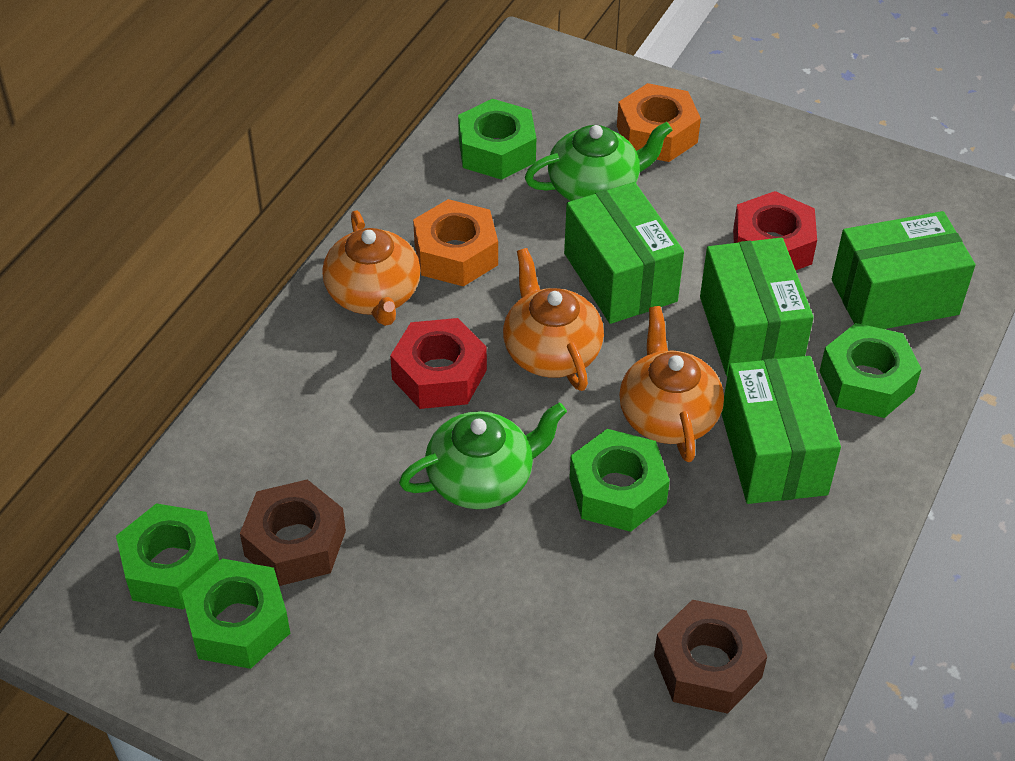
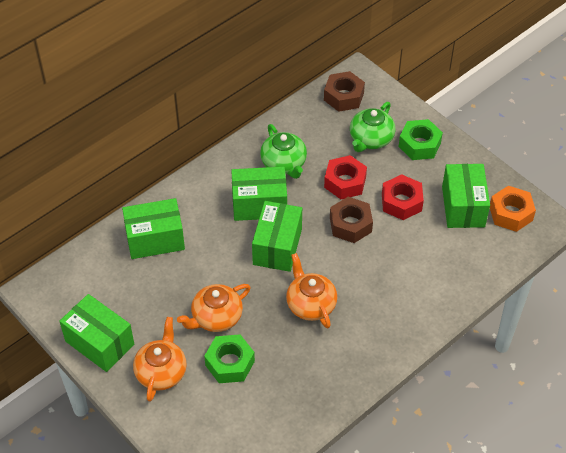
green box: 4 -> 5
green nut: 5 -> 2
orange nut: 2 -> 1

